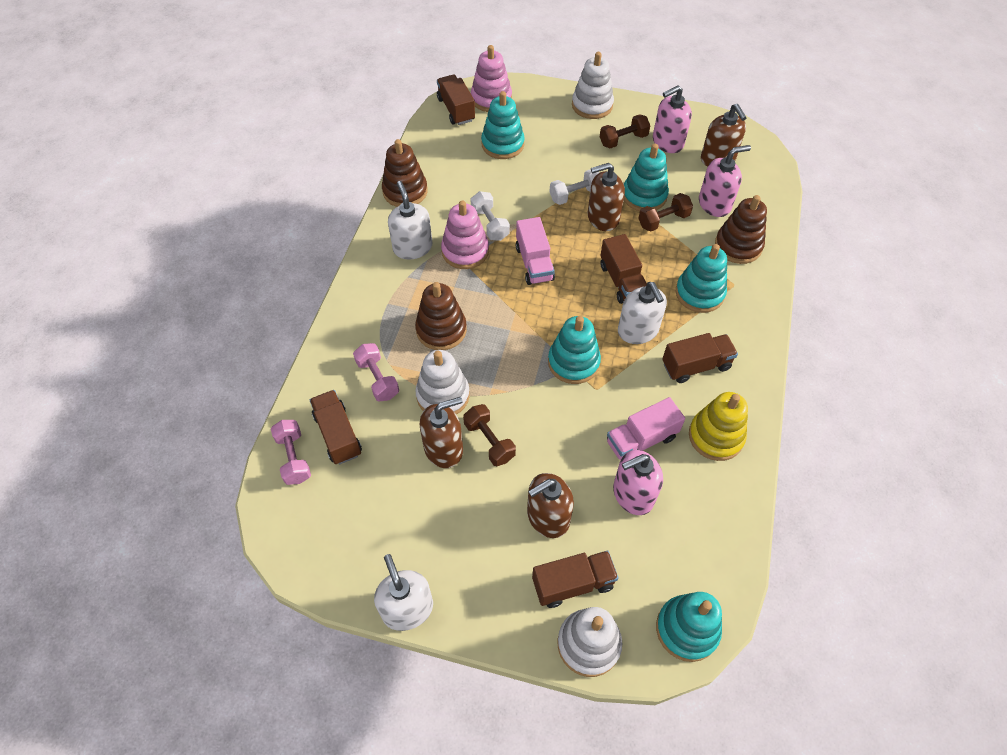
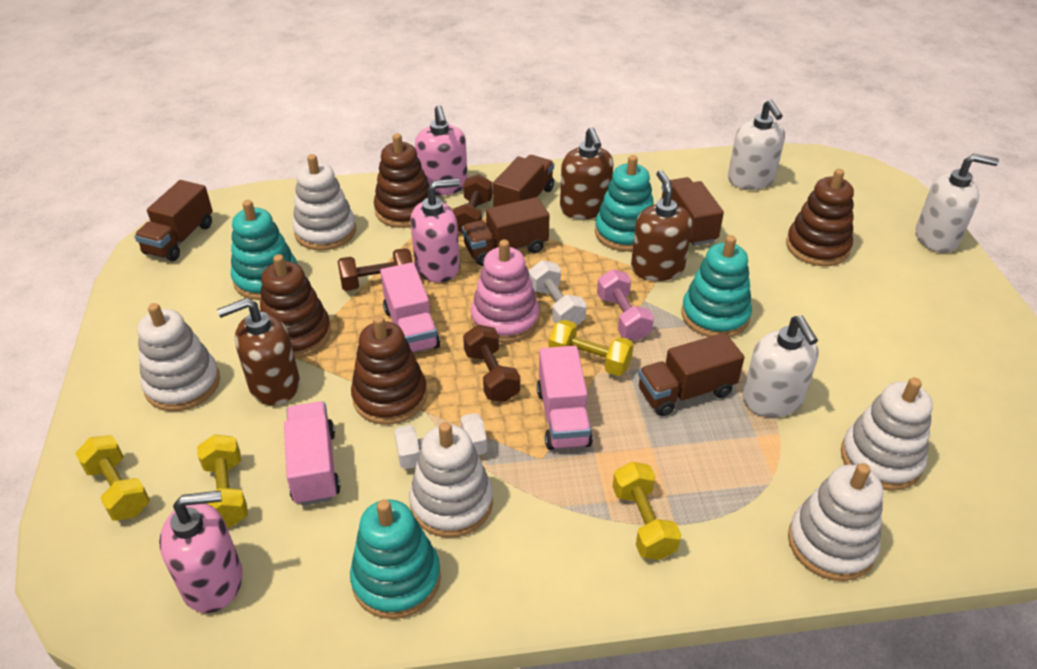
brown soap dispenser: 4 -> 3
brown stacking toy: 3 -> 4
pink dumbbell: 2 -> 1
pink stacking toy: 2 -> 1
pink truck: 2 -> 3
turquoise stacking toy: 5 -> 4
white stacking toy: 3 -> 5
yellow dumbbell: 0 -> 4
yellow stacking toy: 1 -> 0

